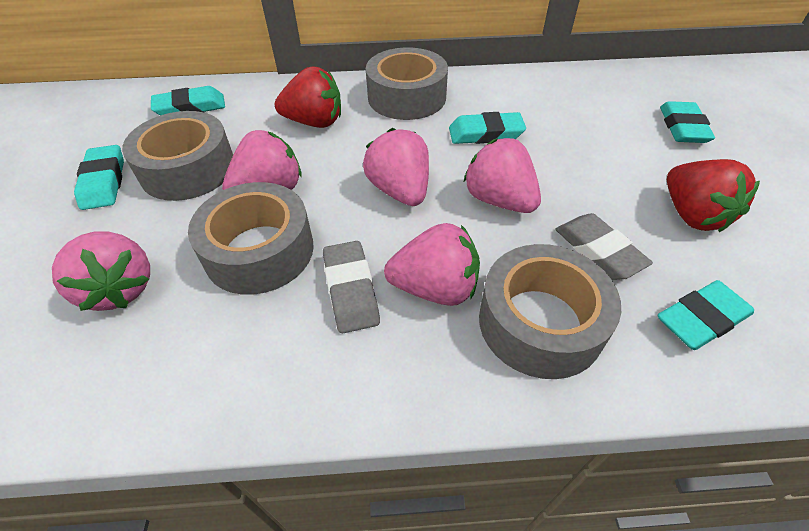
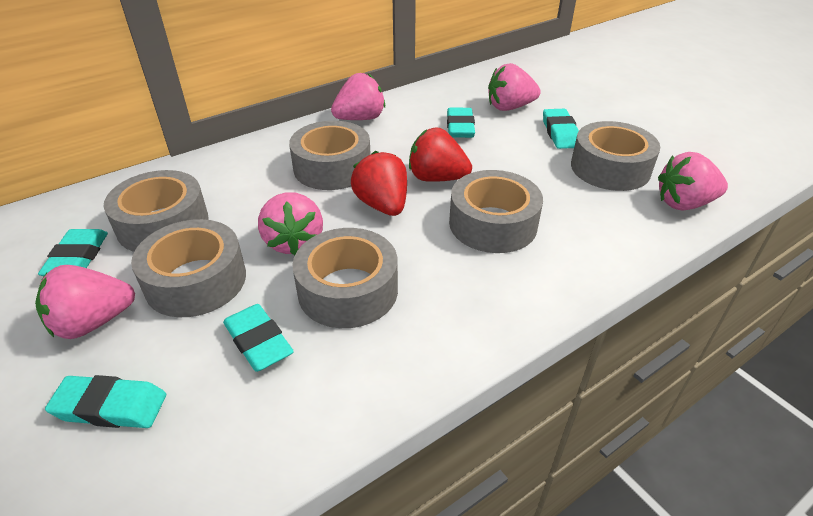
grey eraser: 2 -> 0
grey tape: 4 -> 6

